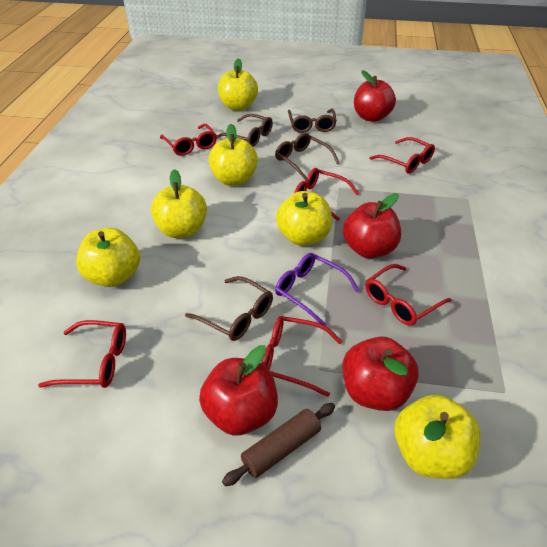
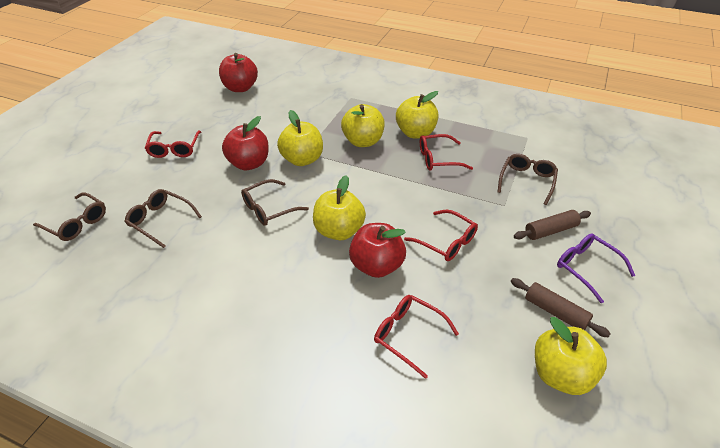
brown rolling pin: 1 -> 2
red apple: 4 -> 3
red glasses: 6 -> 4
yellow apple: 6 -> 5

